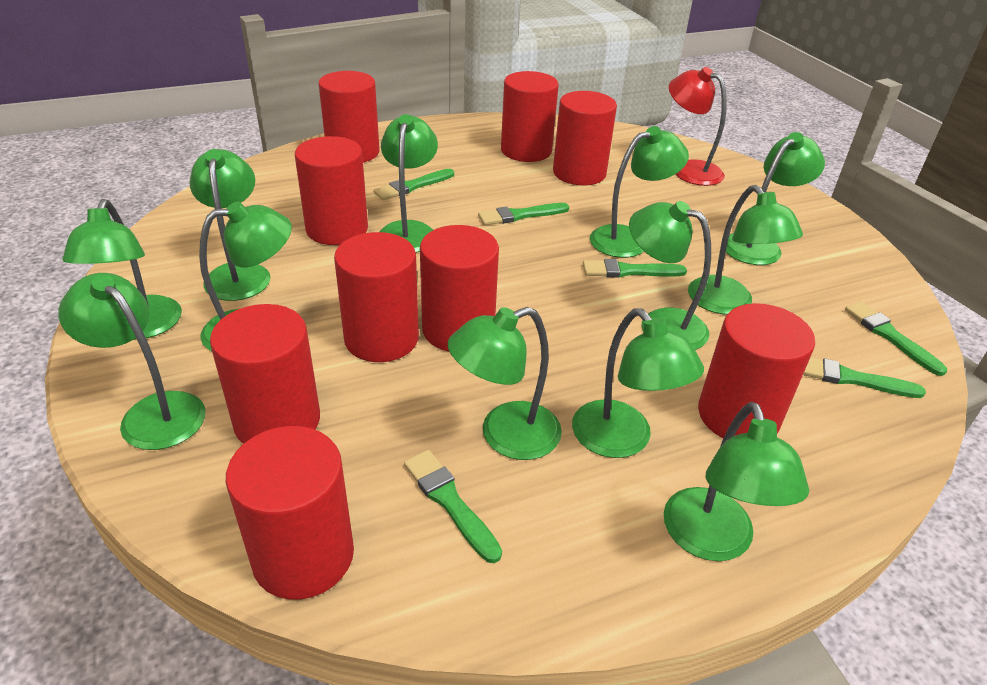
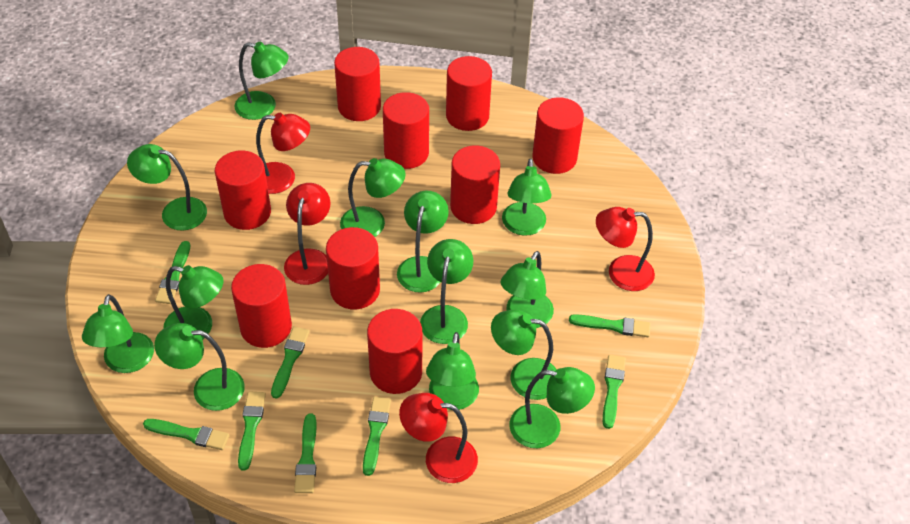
green brush: 6 -> 8
green lamp: 12 -> 13
red lamp: 1 -> 4

